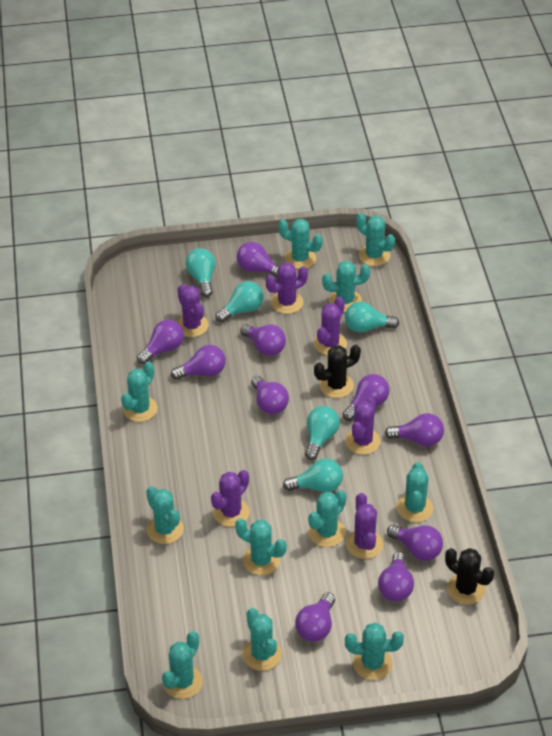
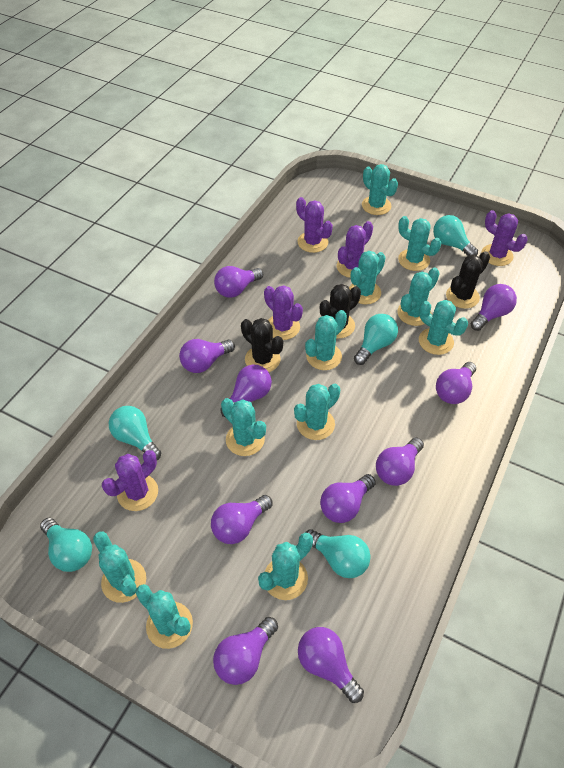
black cactus: 2 -> 3
purple cactus: 6 -> 5

